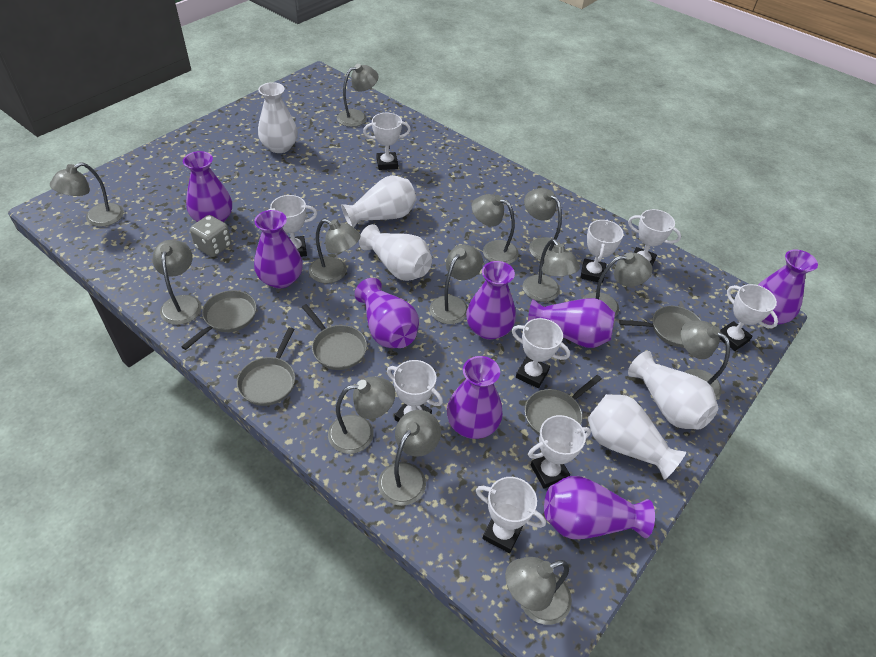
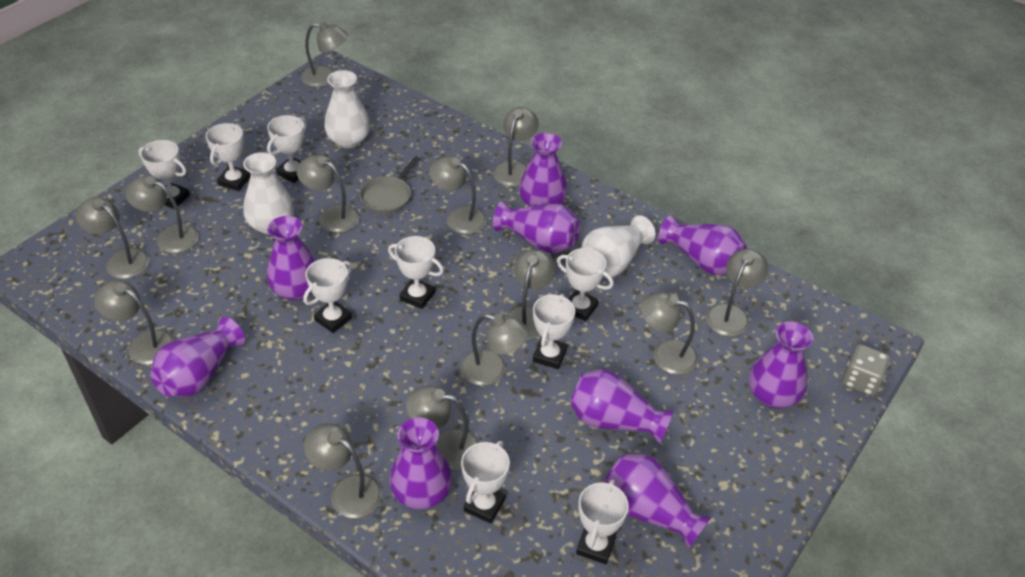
grey pan: 5 -> 1
purple vase: 8 -> 9
white vase: 5 -> 3

